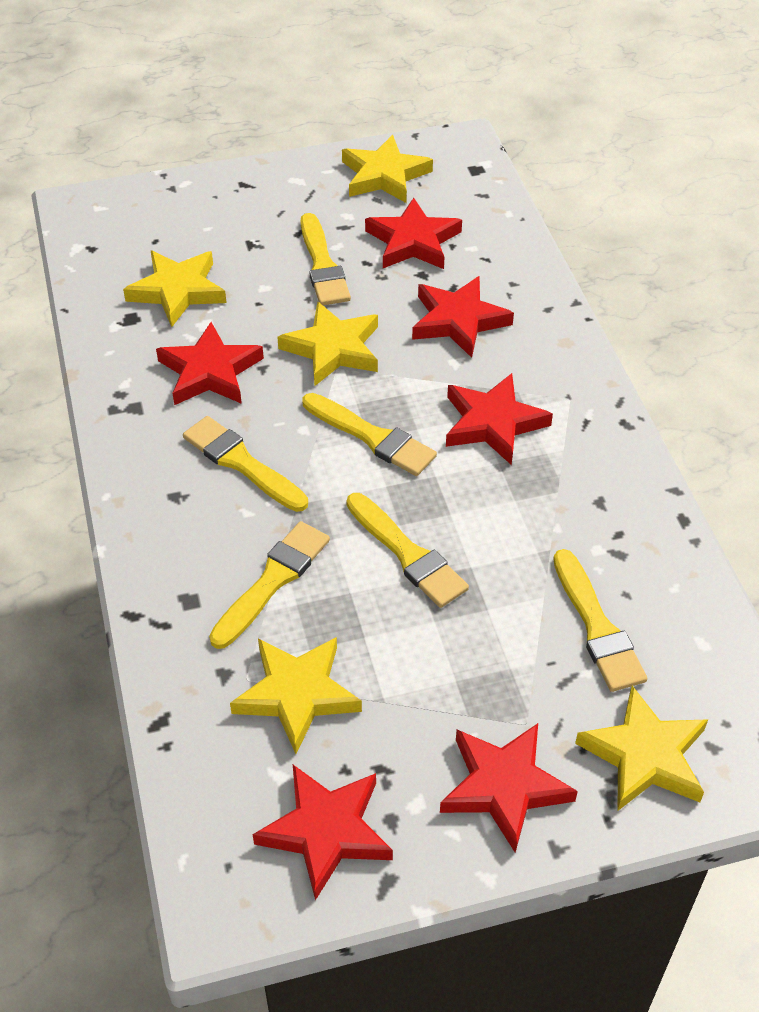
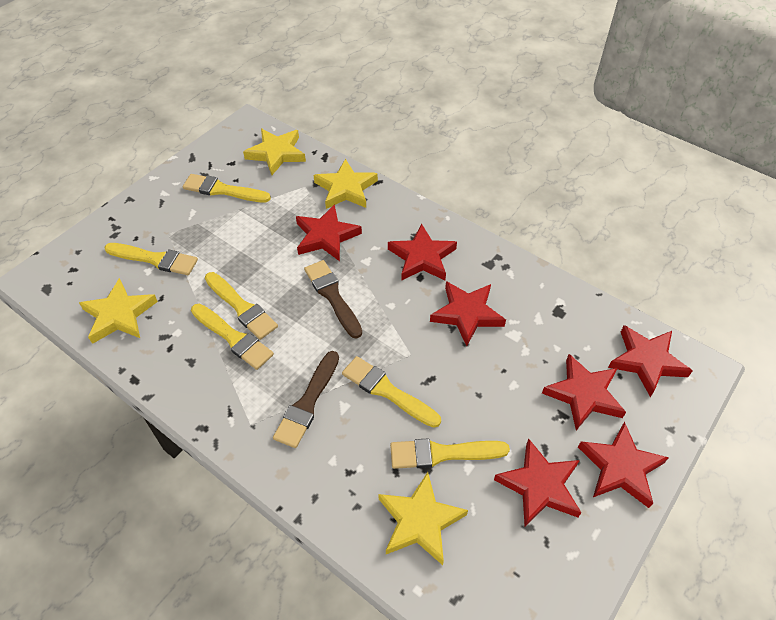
brown brush: 0 -> 2
red star: 6 -> 7
yellow star: 5 -> 4

